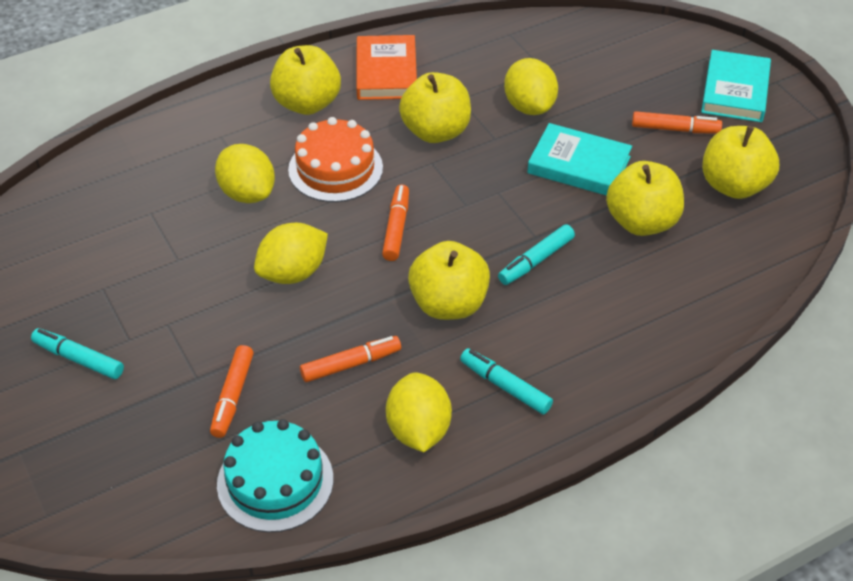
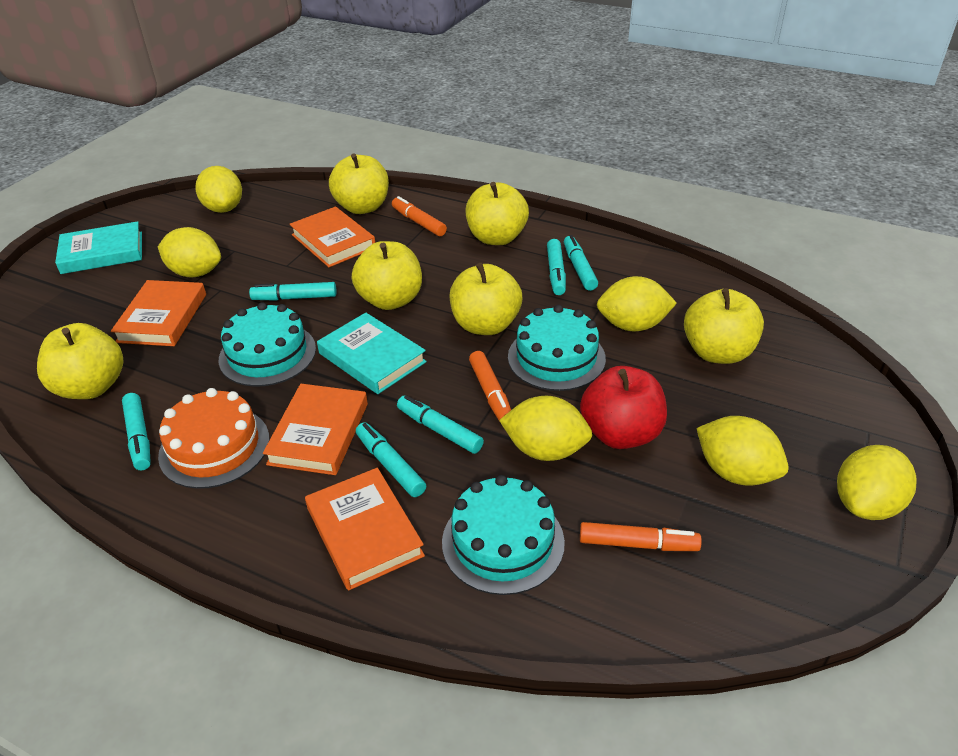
orange book: 1 -> 4
orange marker: 4 -> 3
red apple: 0 -> 1
turquoise cake: 1 -> 3
turquoise marker: 3 -> 6
yellow apple: 5 -> 6
yellow lemon: 4 -> 6

